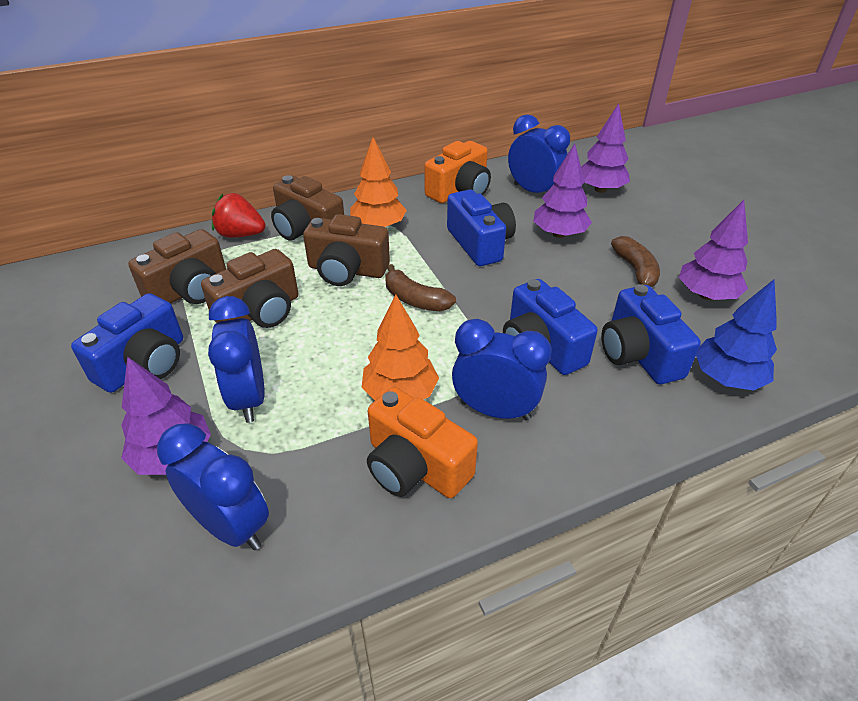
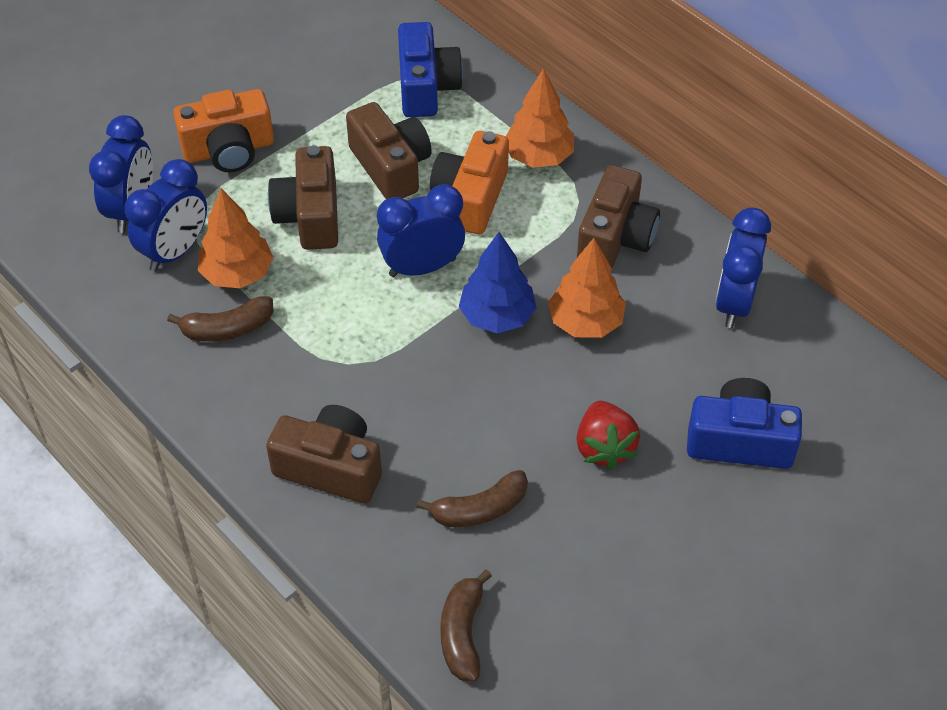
blue camera: 4 -> 2
brown banana: 2 -> 3
orange tree: 2 -> 3
purple tree: 4 -> 0

